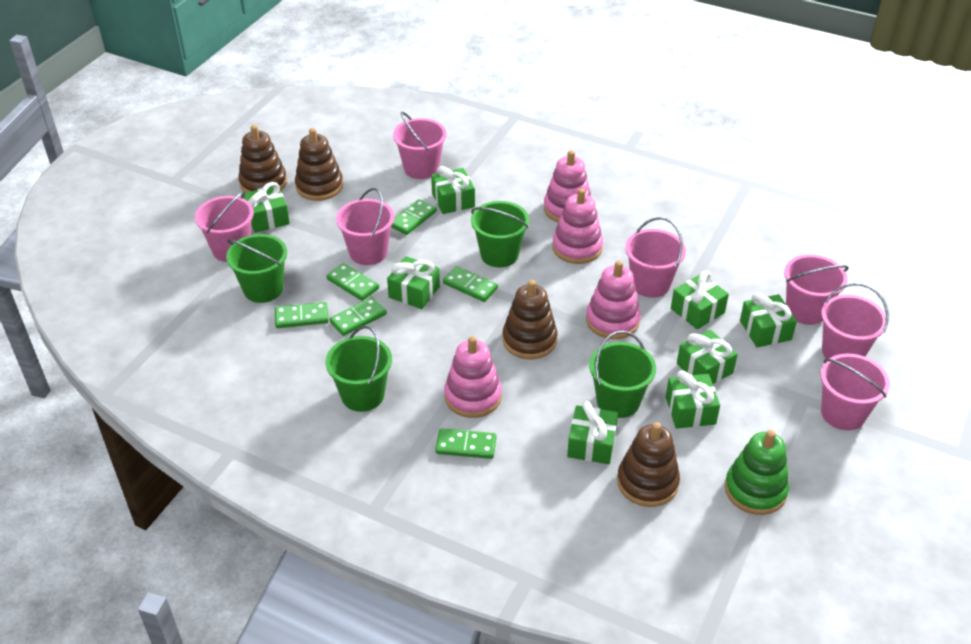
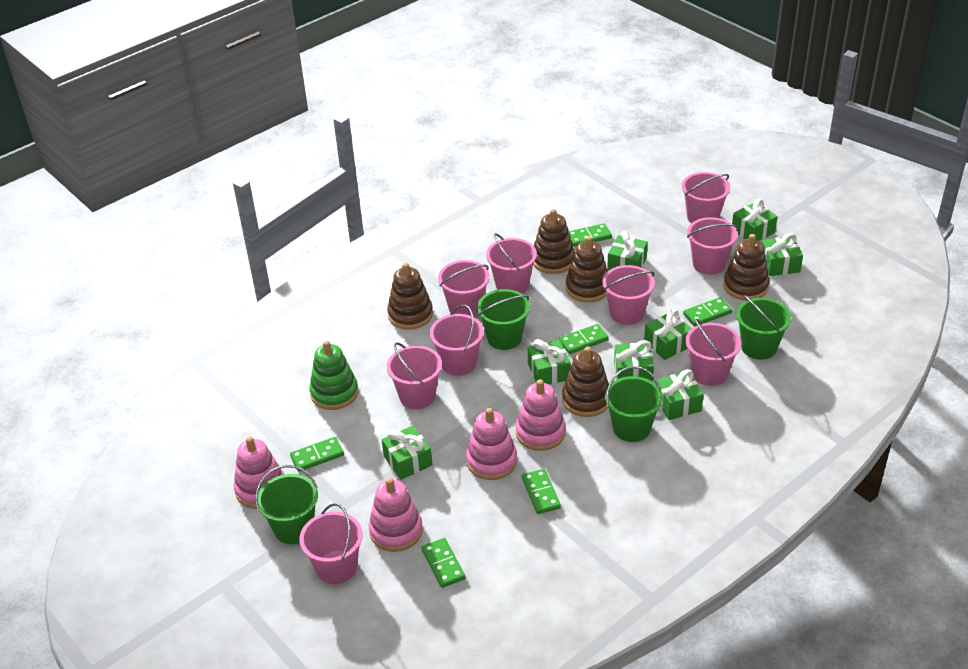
brown stacking toy: 4 -> 5
pink bucket: 7 -> 9

